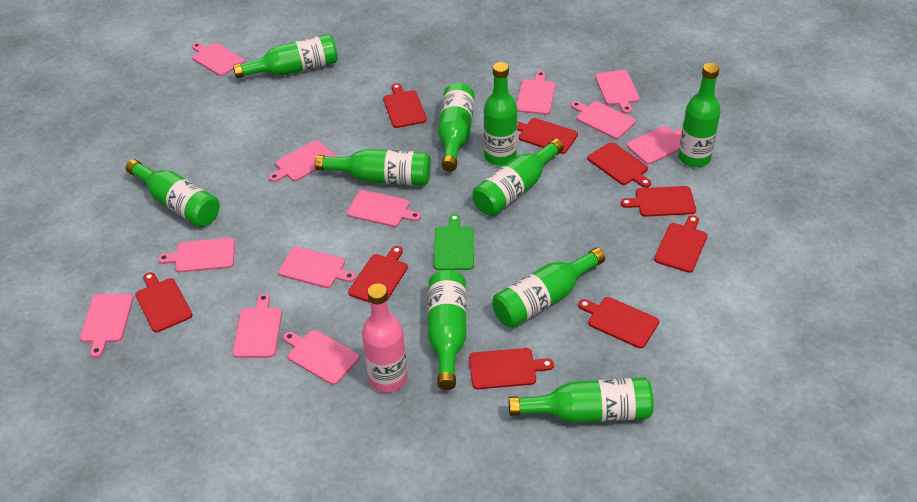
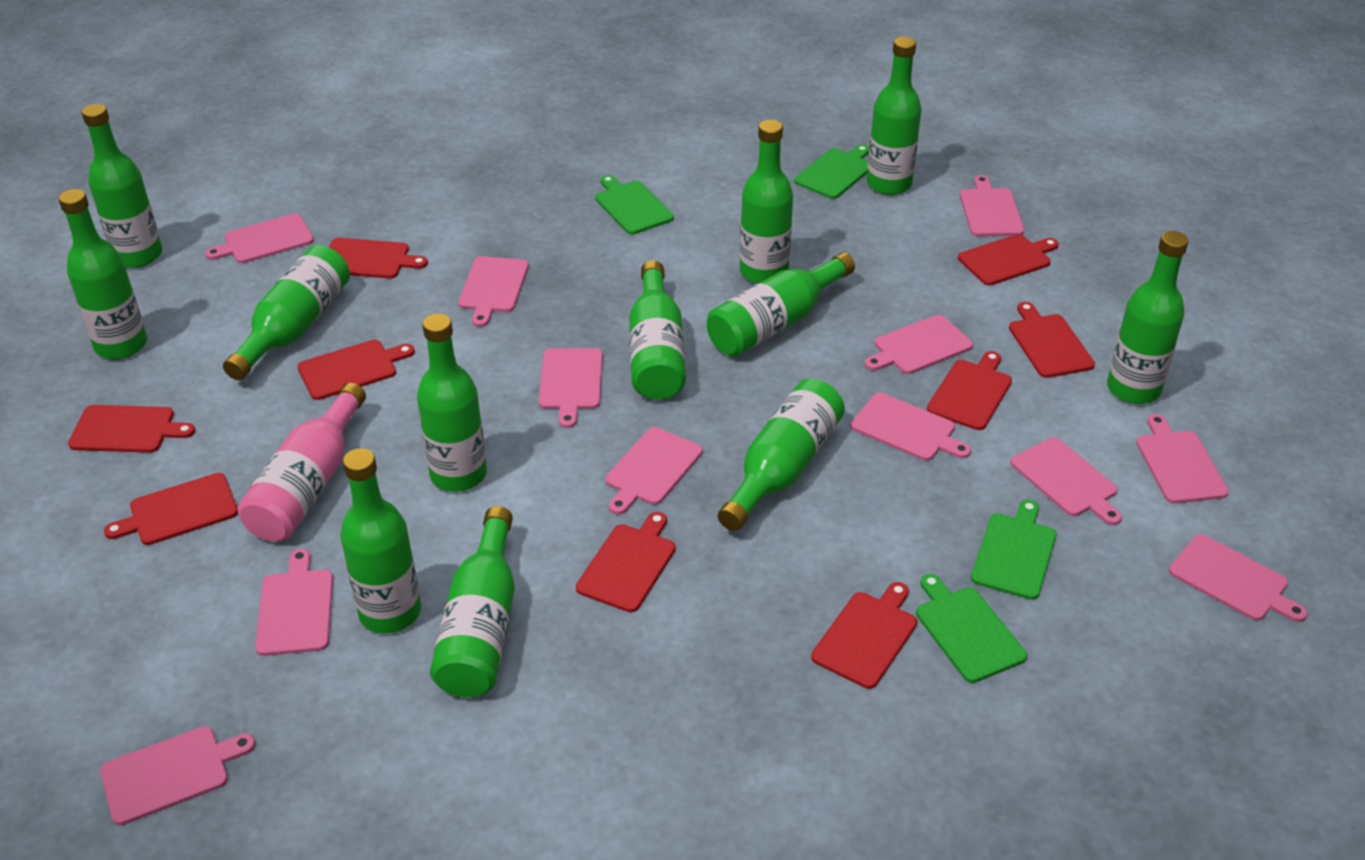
green bottle: 10 -> 12
green cutting board: 1 -> 4

